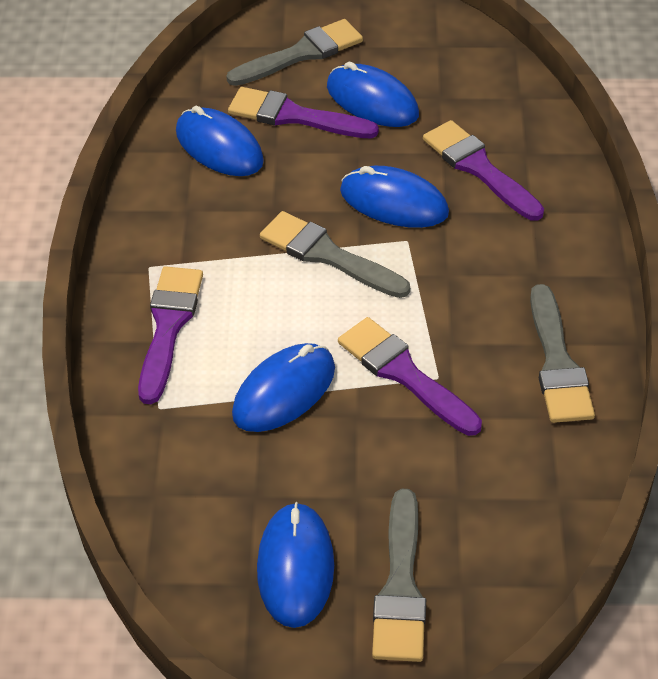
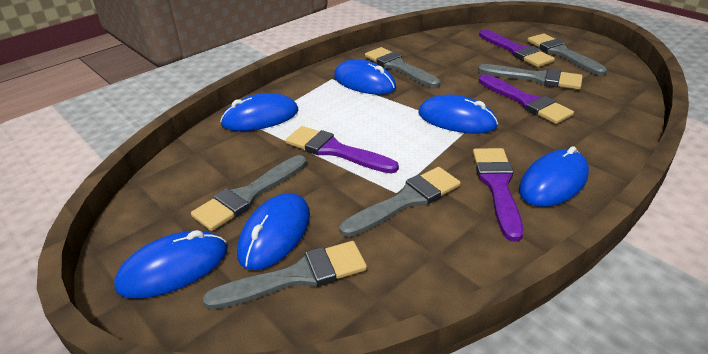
blue mouse: 5 -> 6
grey brush: 4 -> 6

